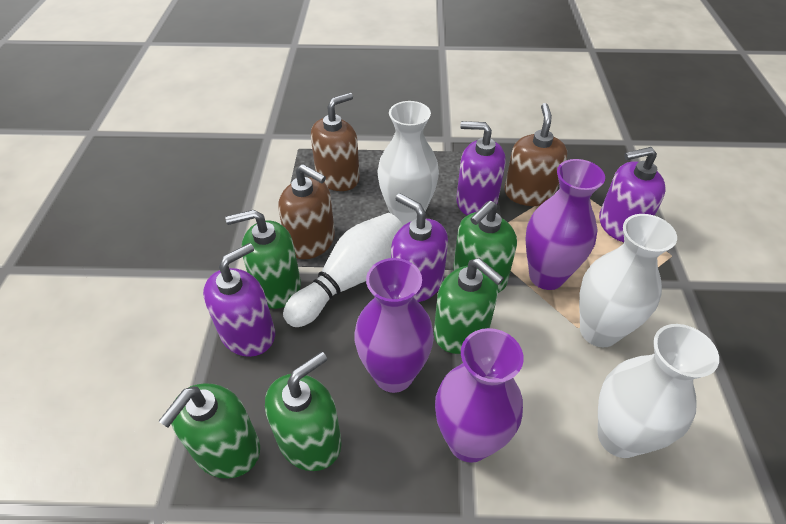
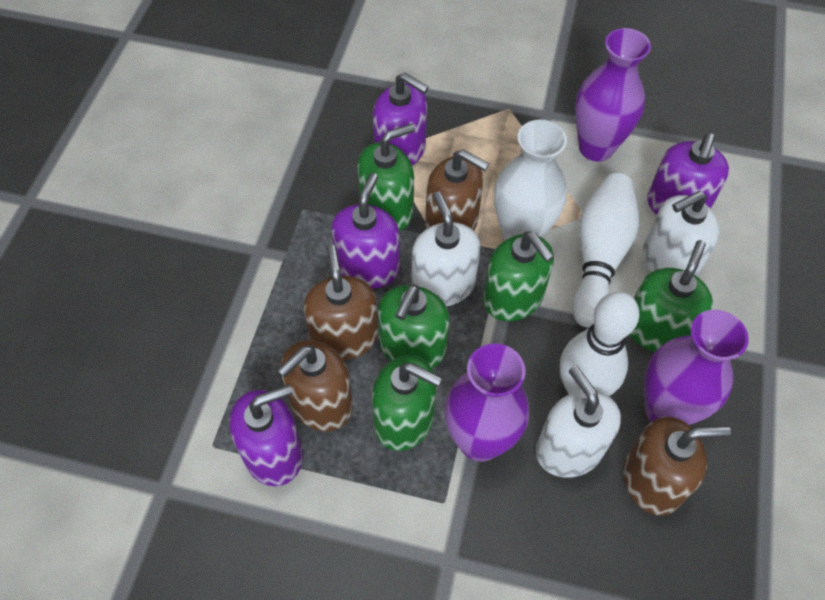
brown soap dispenser: 3 -> 4
white bowling pin: 1 -> 2
white soap dispenser: 0 -> 3
white vase: 3 -> 1

